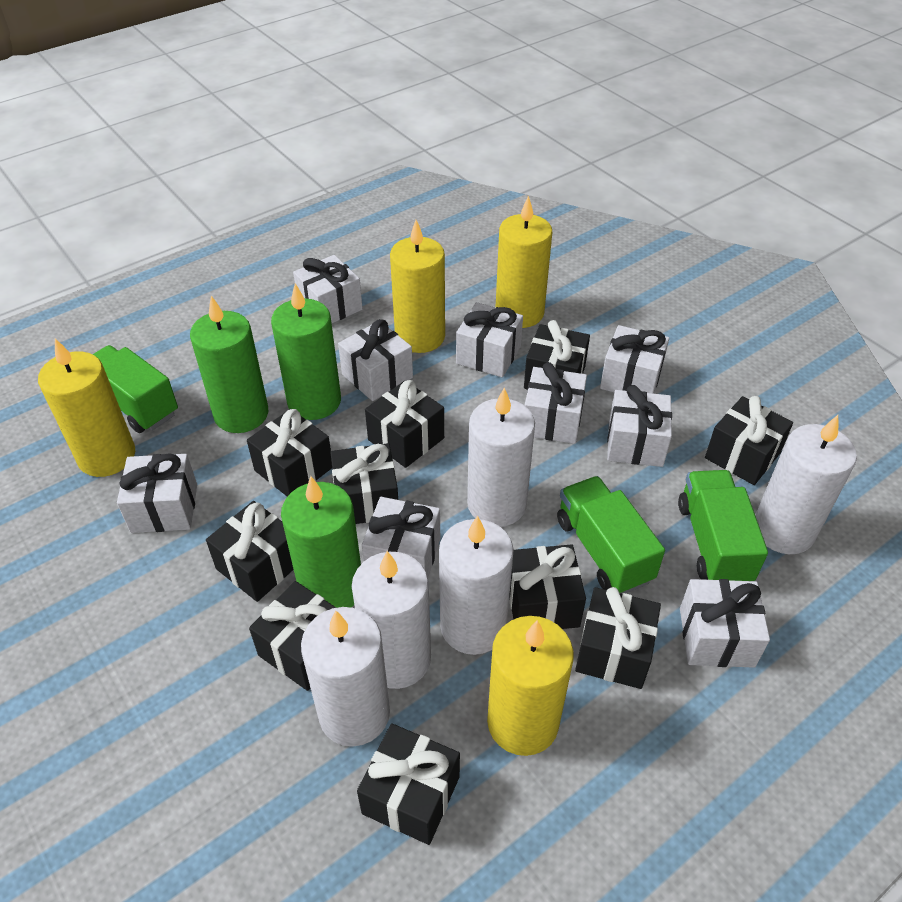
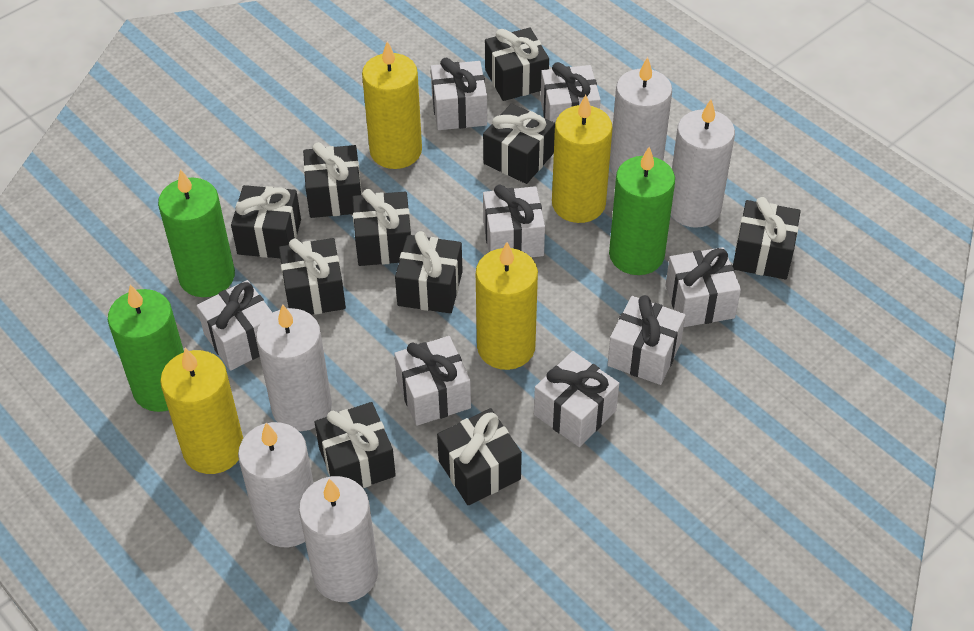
green truck: 3 -> 0
white gift: 9 -> 8

